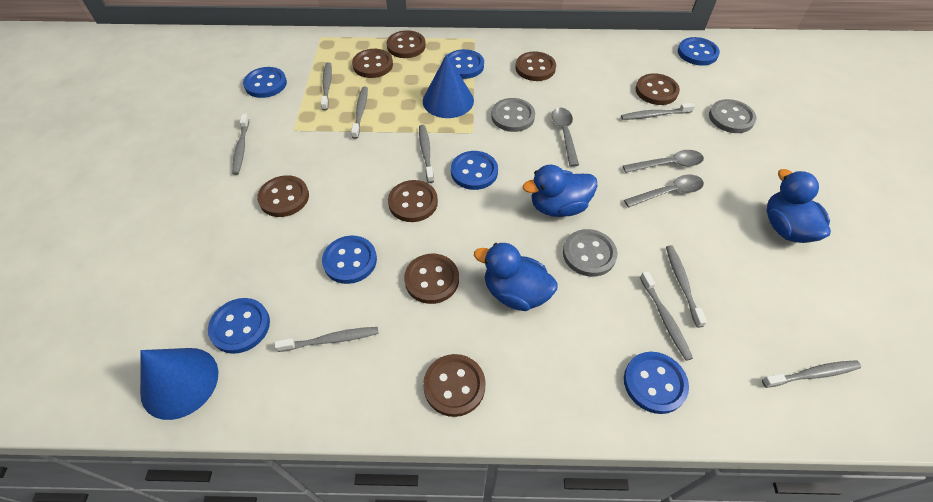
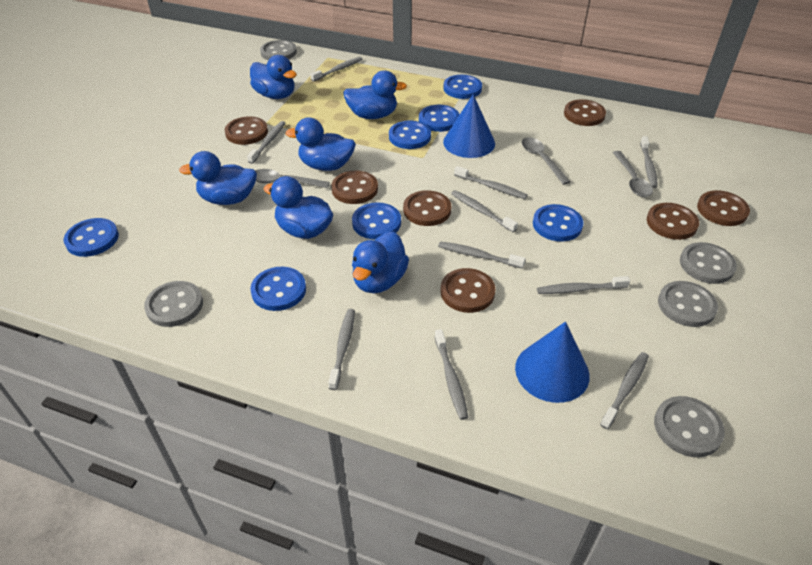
blue duck: 3 -> 6
brown button: 8 -> 7
grey button: 3 -> 5
grey toothbrush: 9 -> 10

